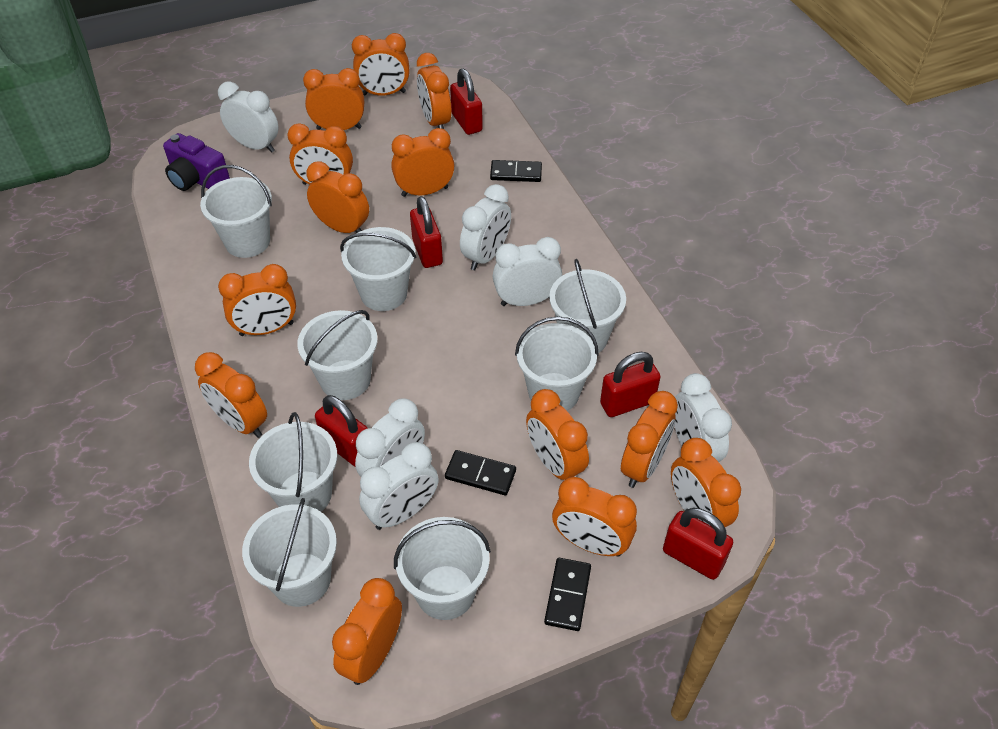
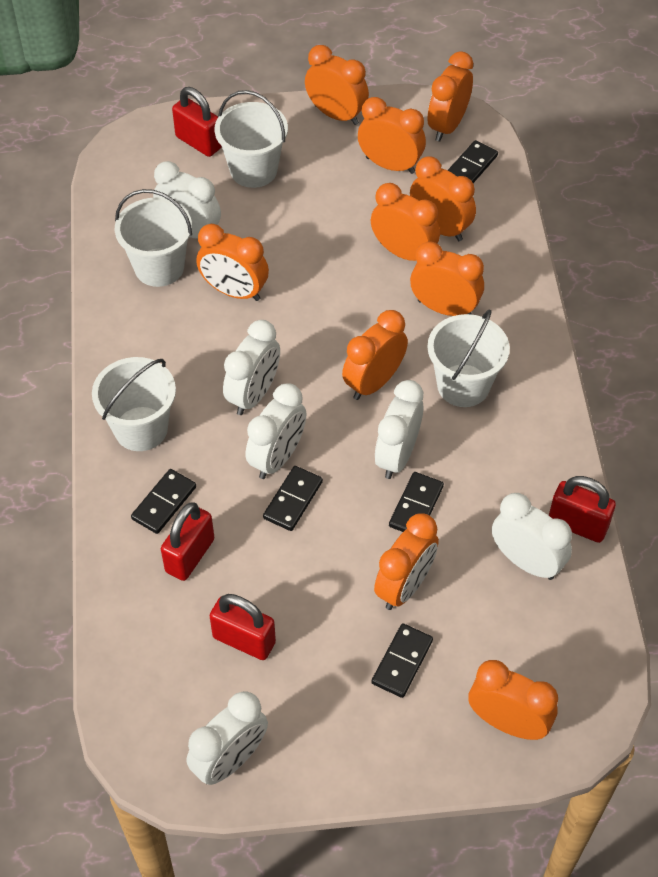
black domino: 3 -> 5
orange clock: 13 -> 10
purple camera: 1 -> 0
red padlock: 5 -> 4
white bucket: 8 -> 4

